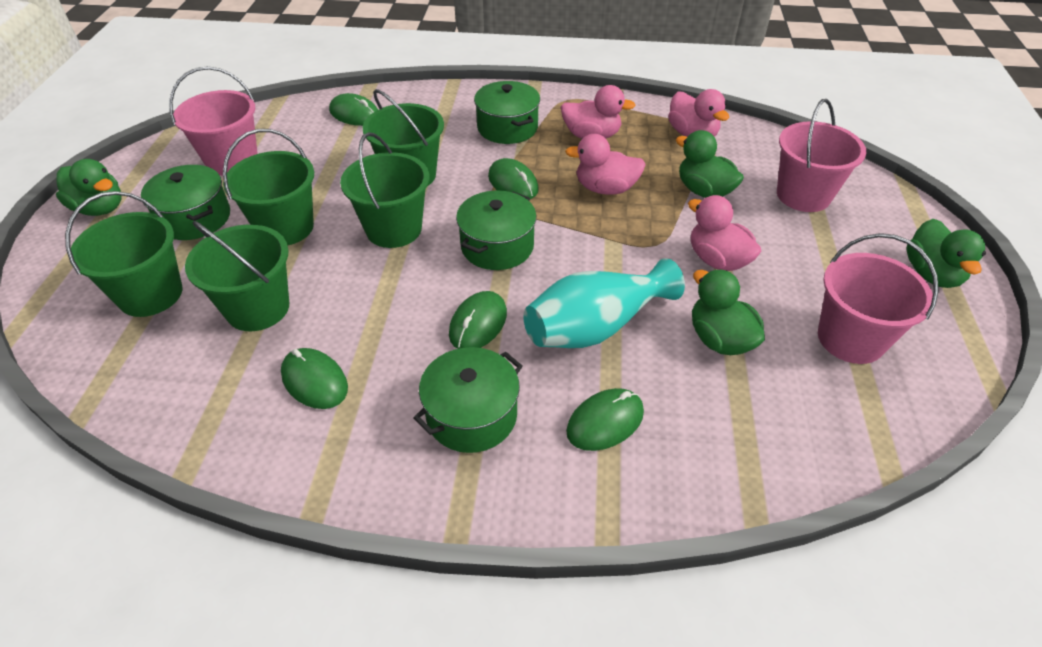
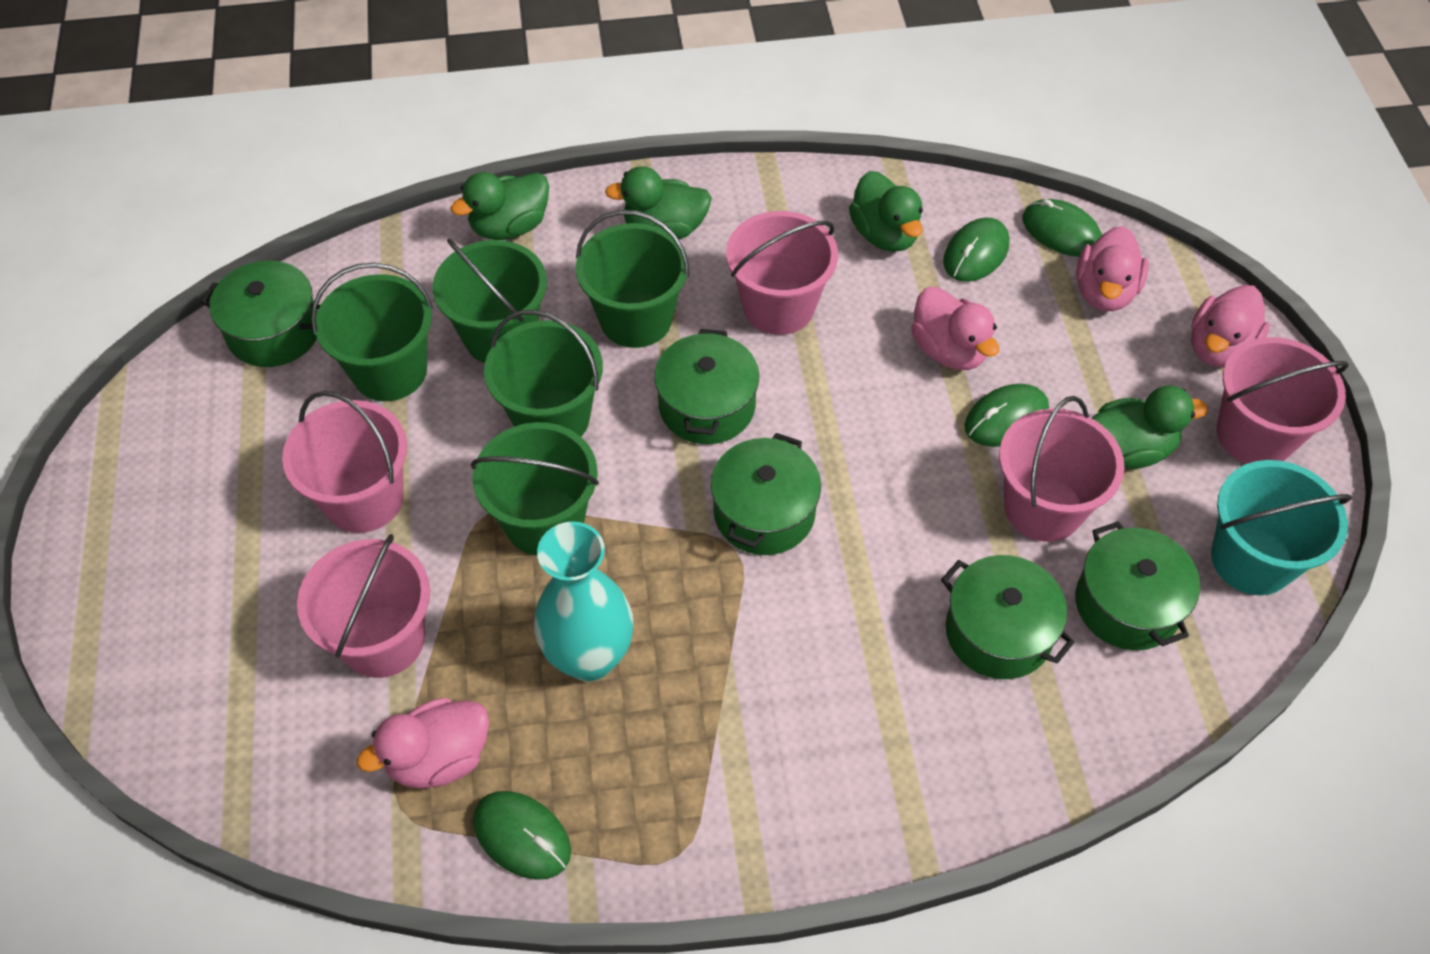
green mouse: 5 -> 4
green pot: 4 -> 5
pink bucket: 3 -> 5
turquoise bucket: 0 -> 1

